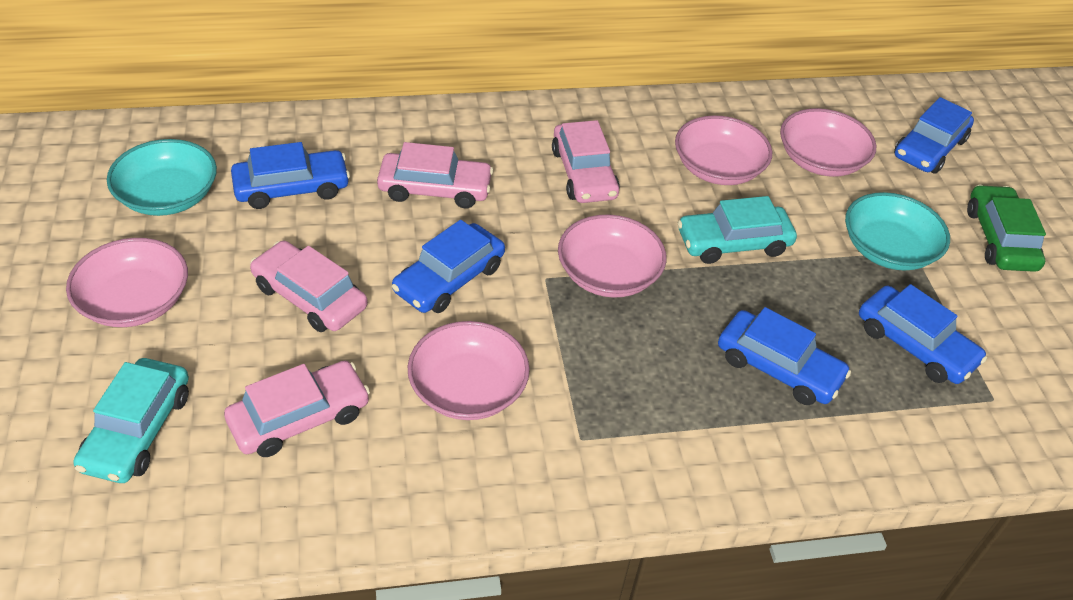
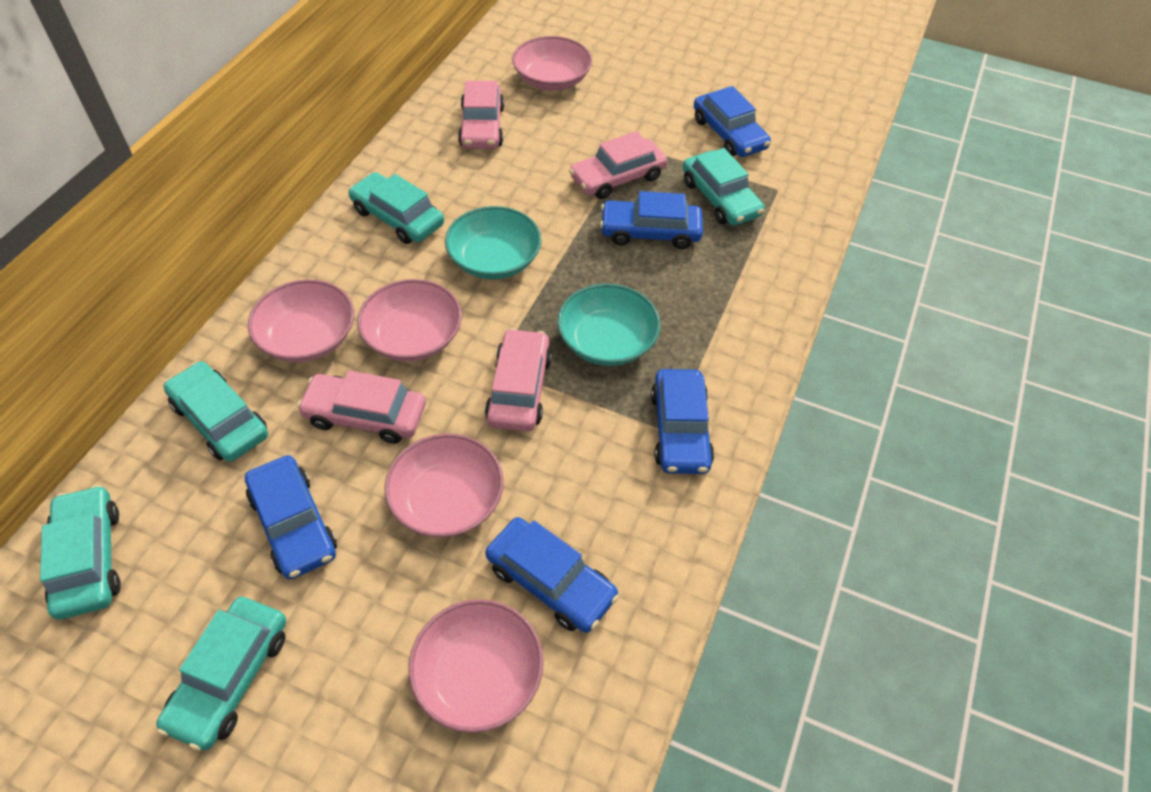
green car: 1 -> 0
turquoise car: 2 -> 5

